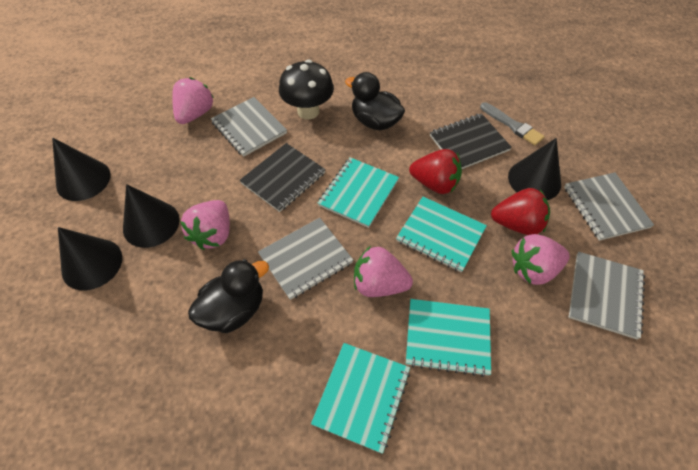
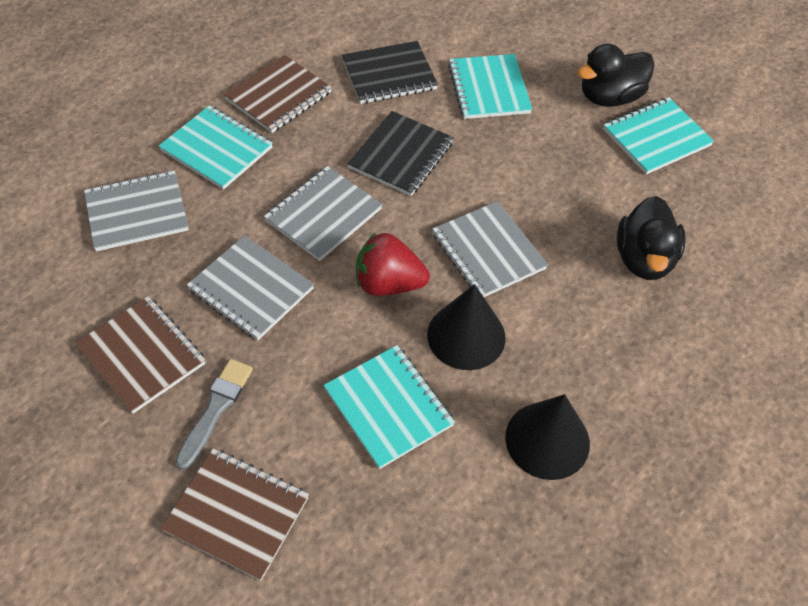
black cone: 4 -> 2
black mushroom: 1 -> 0
brown notebook: 0 -> 3
pink strawberry: 4 -> 0
red strawberry: 2 -> 1

